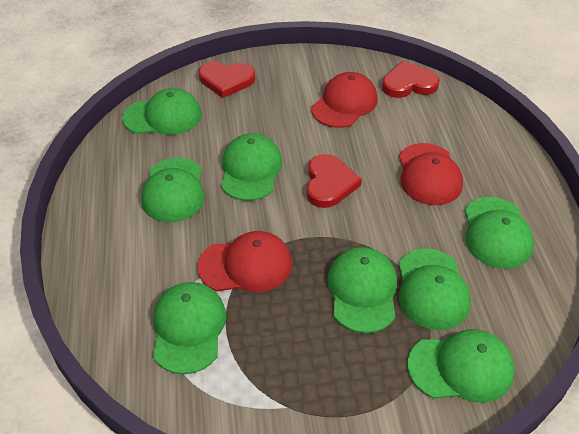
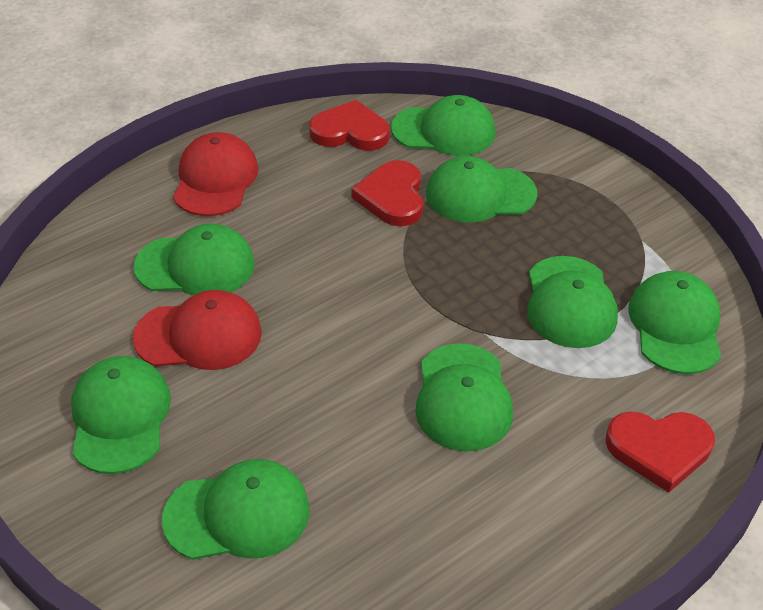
red cap: 3 -> 2

